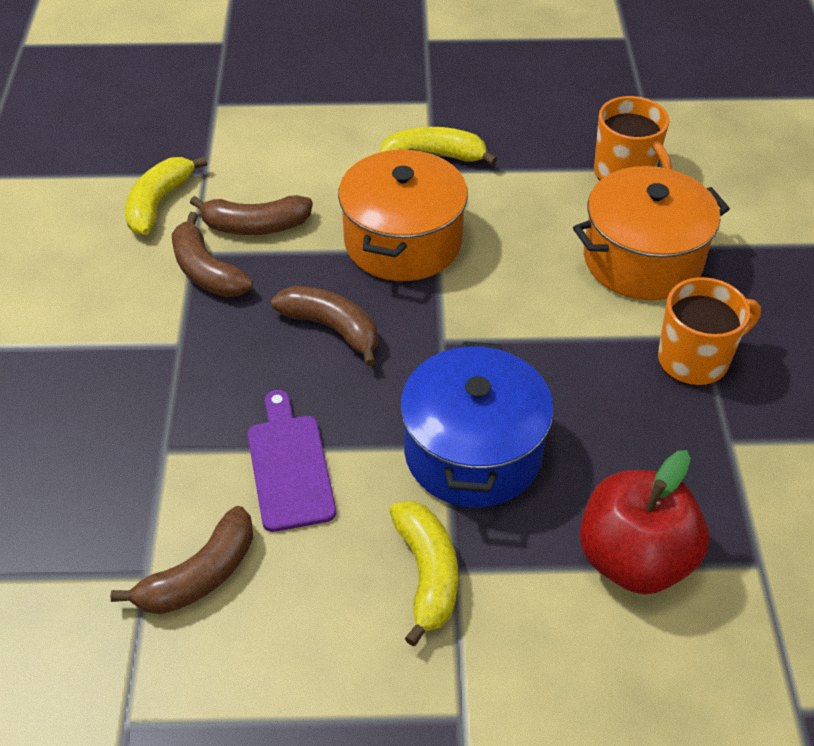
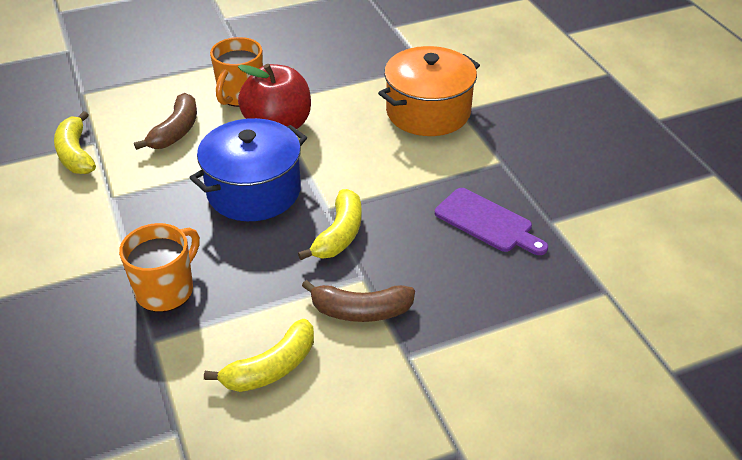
brown banana: 4 -> 2
orange pot: 2 -> 1

